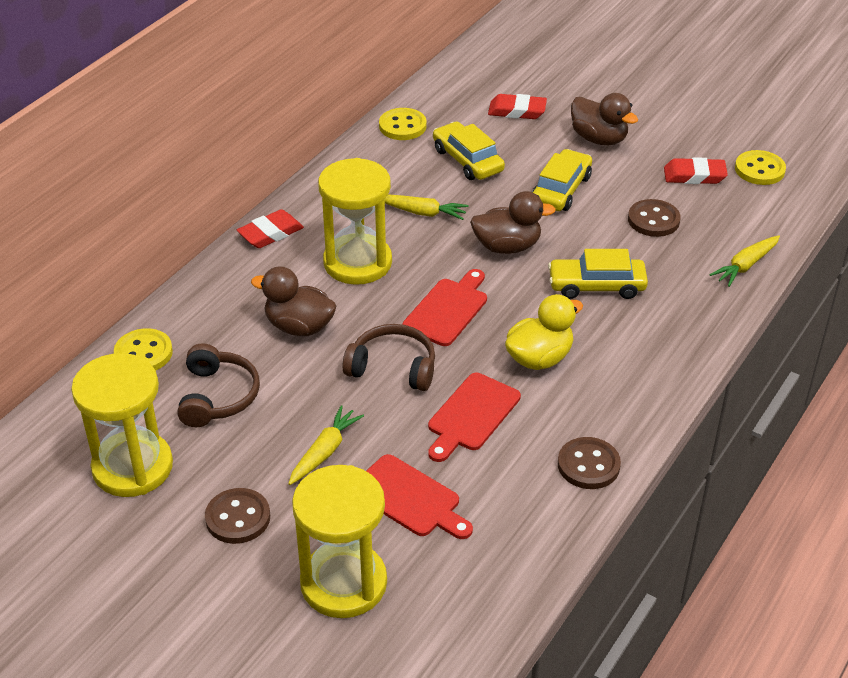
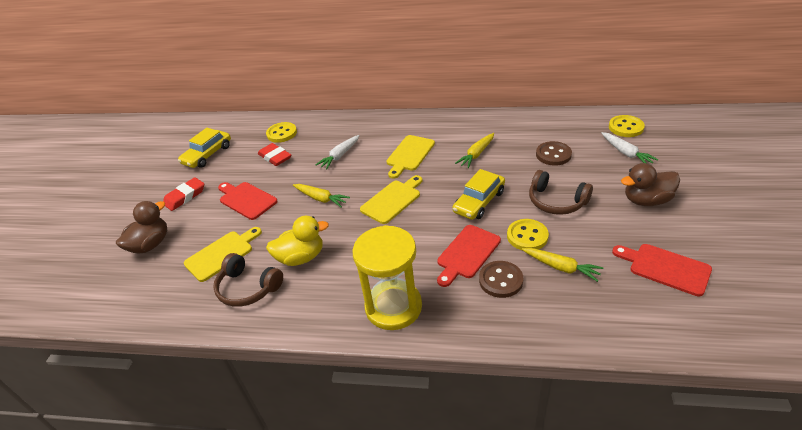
brown button: 3 -> 2
brown duck: 3 -> 2
red eraser: 3 -> 2
white carrot: 0 -> 2
yellow car: 3 -> 2
yellow cutting board: 0 -> 3
yellow hourglass: 3 -> 1

